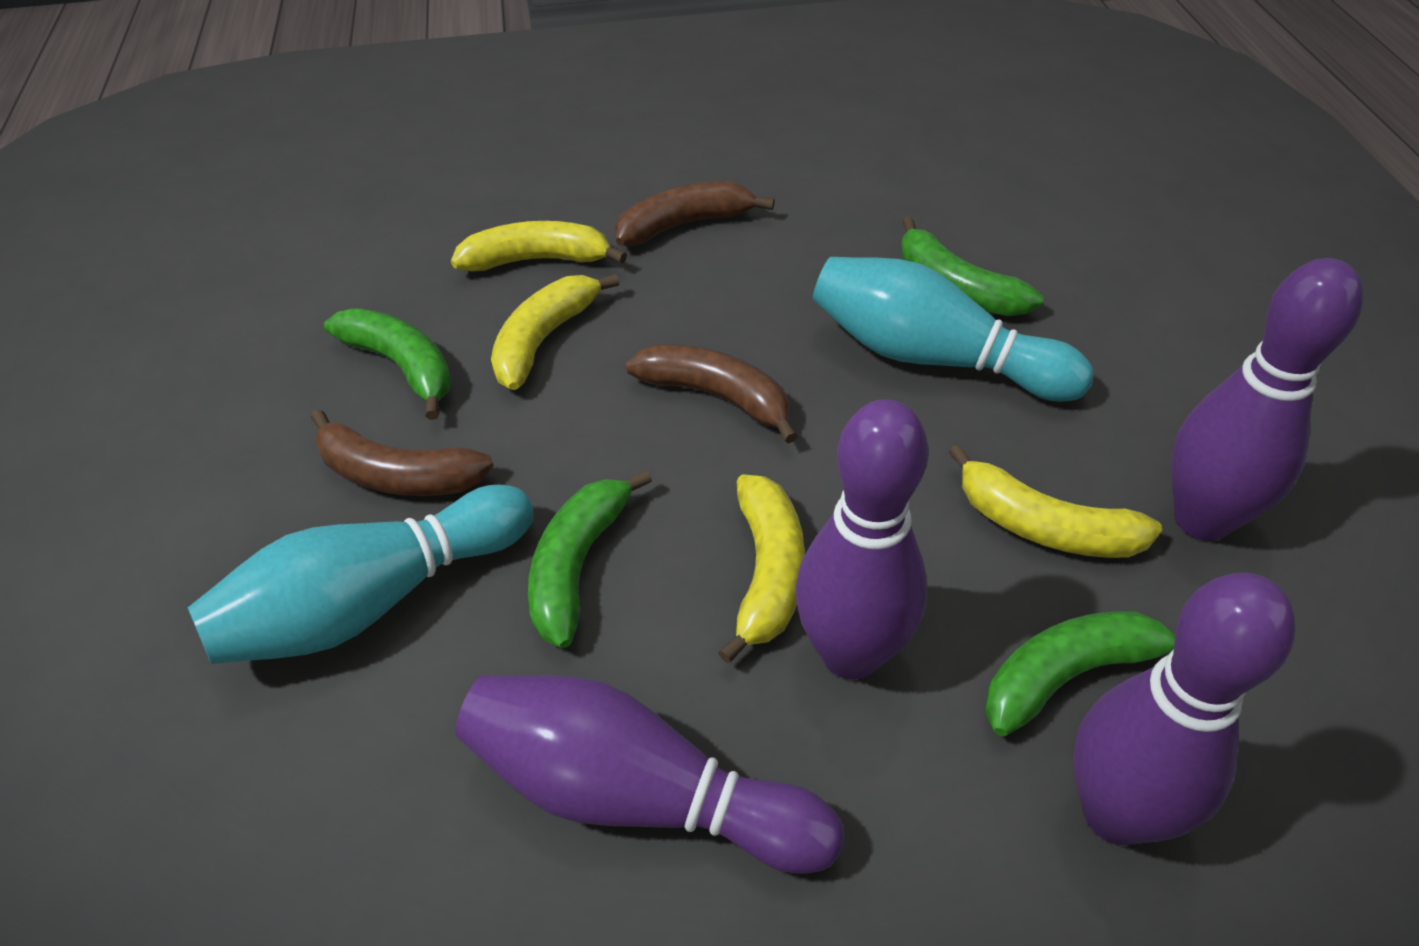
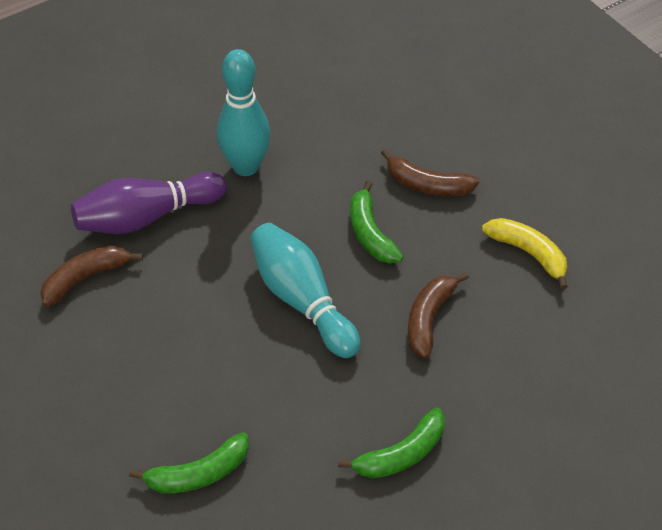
green banana: 4 -> 3
purple bowling pin: 4 -> 1
yellow banana: 4 -> 1

